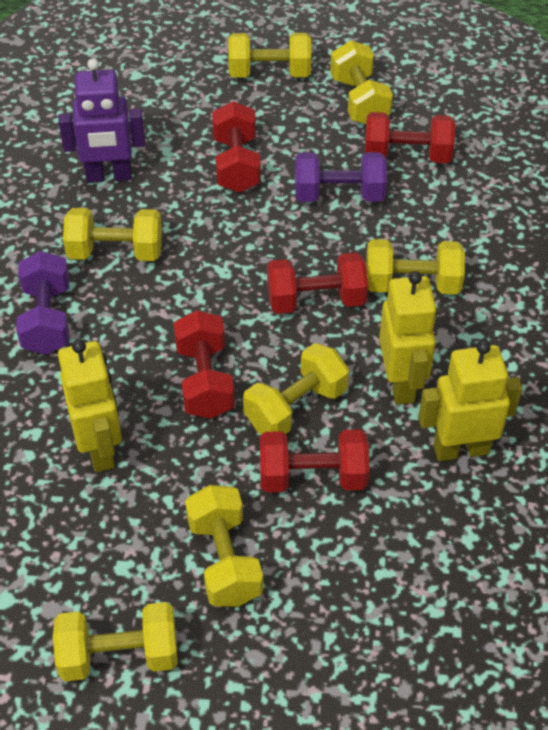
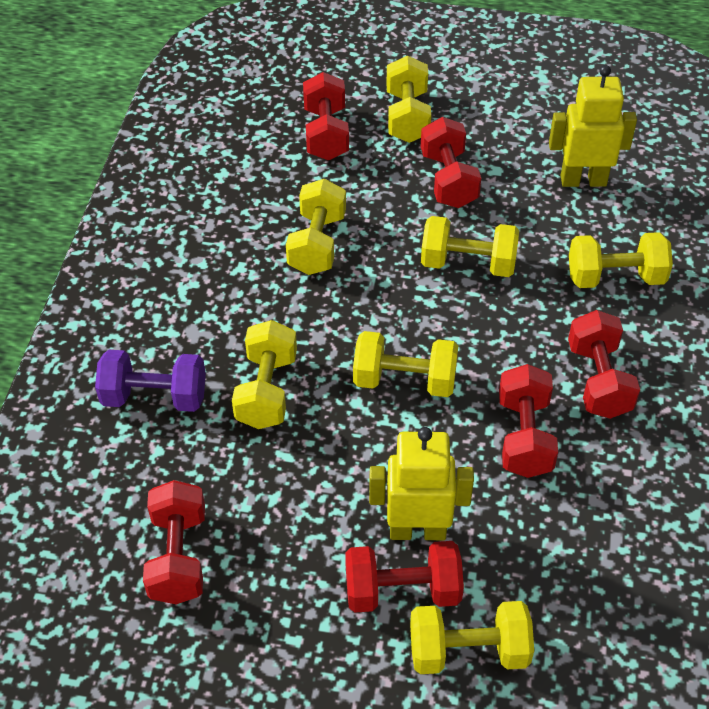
purple dumbbell: 2 -> 1
purple robot: 1 -> 0
red dumbbell: 5 -> 6
yellow robot: 3 -> 2

